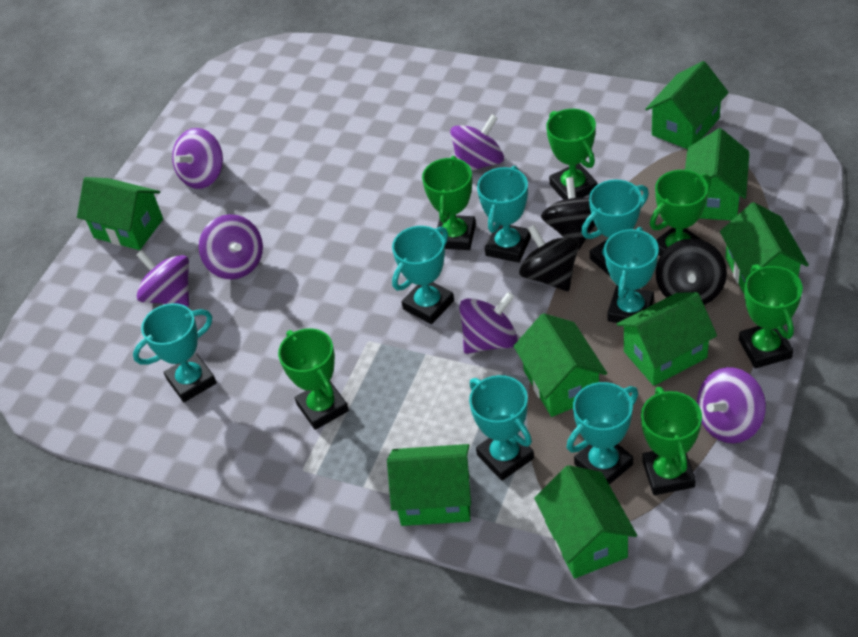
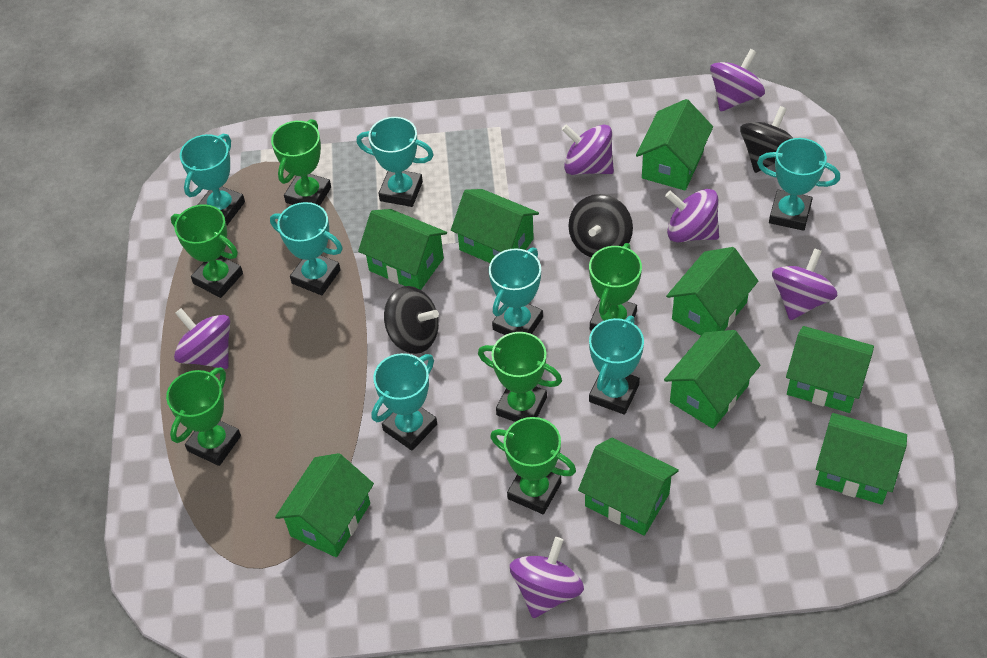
green house: 8 -> 9

